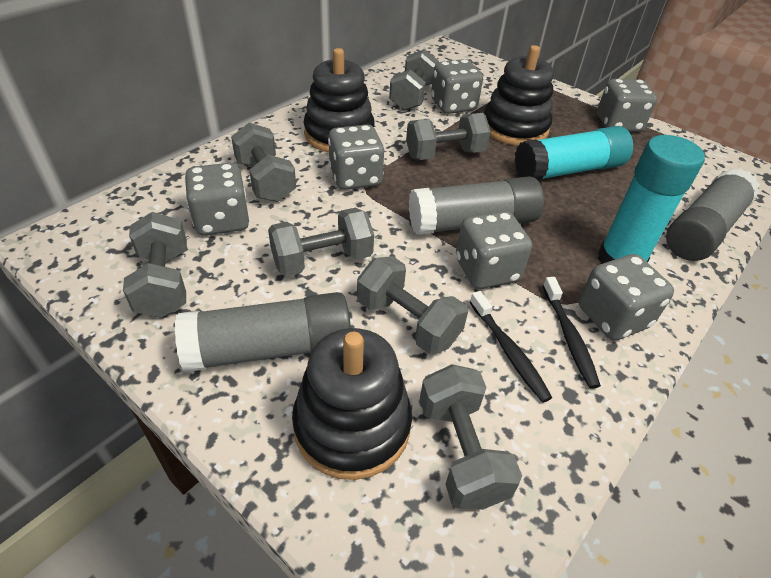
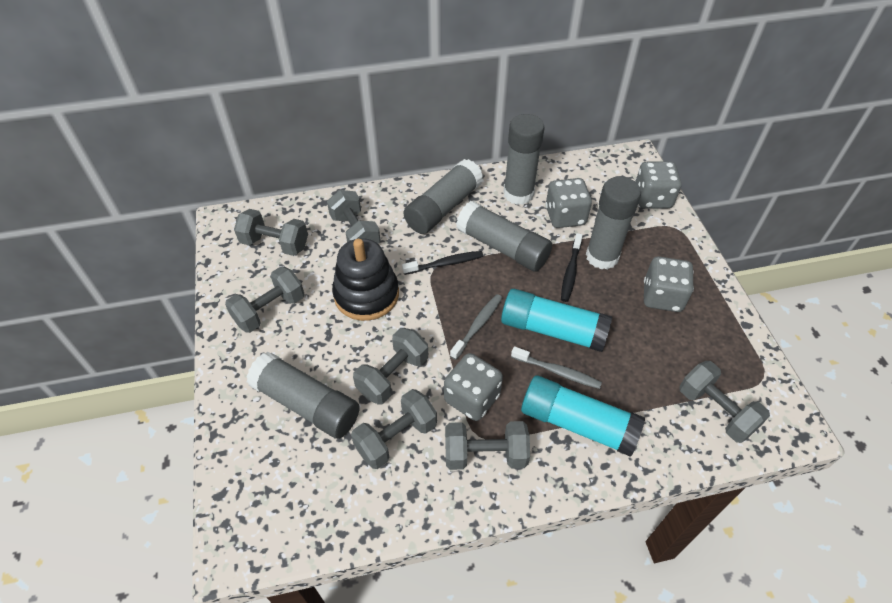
black stacking toy: 3 -> 1
grey dice: 6 -> 4
grey glue stick: 3 -> 5
grey toothbrush: 0 -> 2

